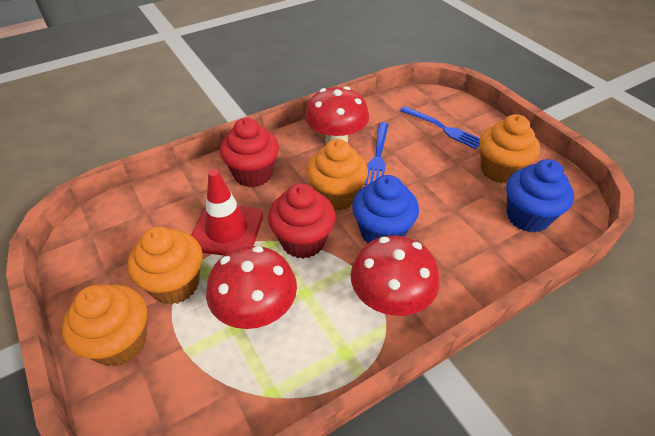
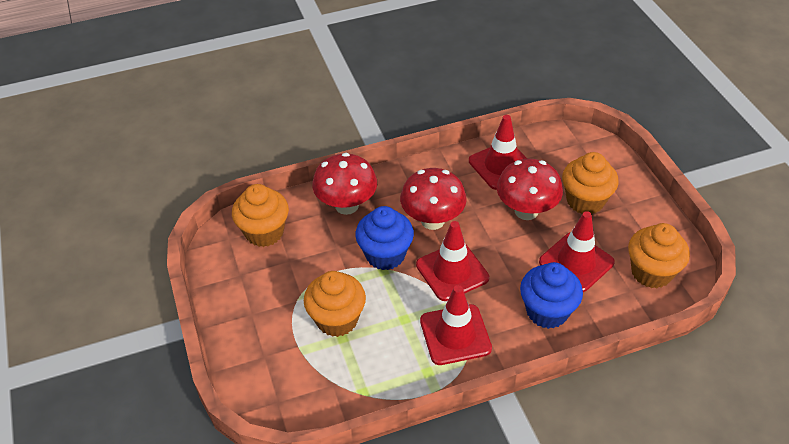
blue fork: 2 -> 0
red cupcake: 2 -> 0
red traffic cone: 1 -> 4

